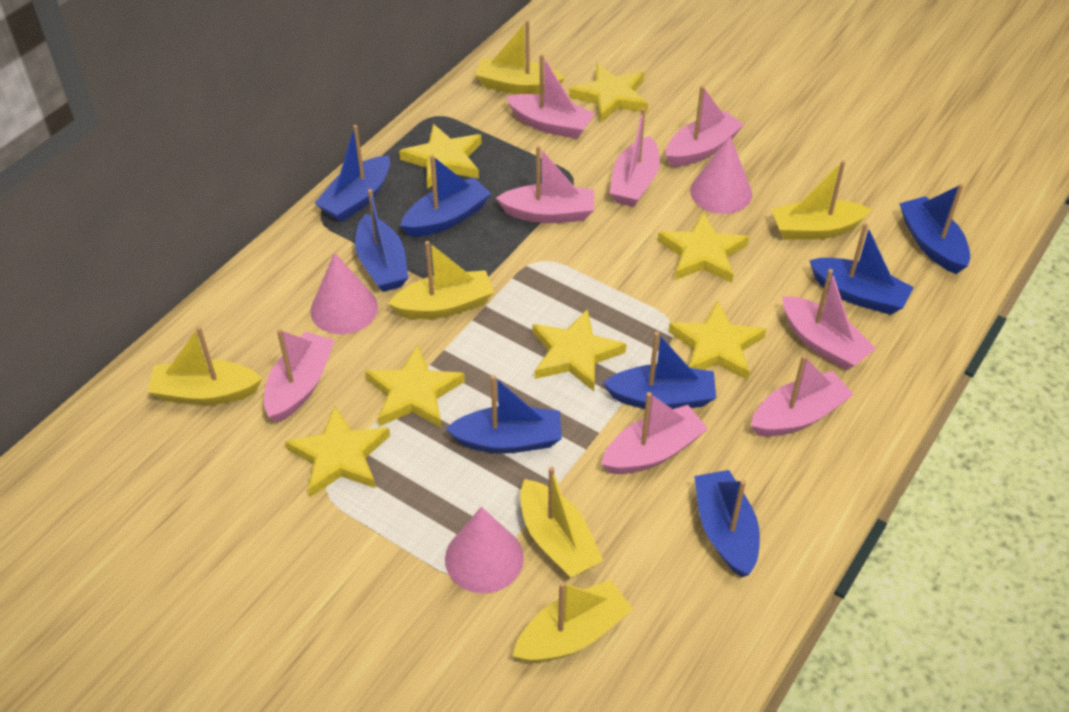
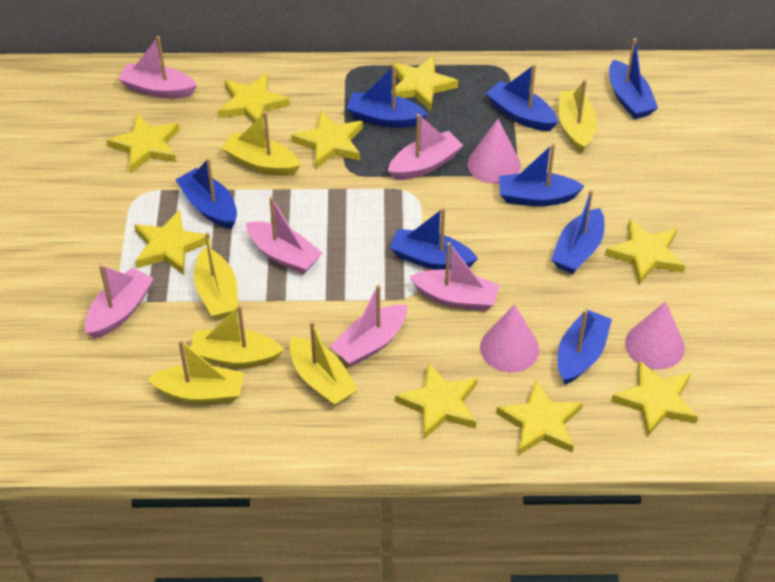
pink boat: 8 -> 6
yellow star: 7 -> 9

